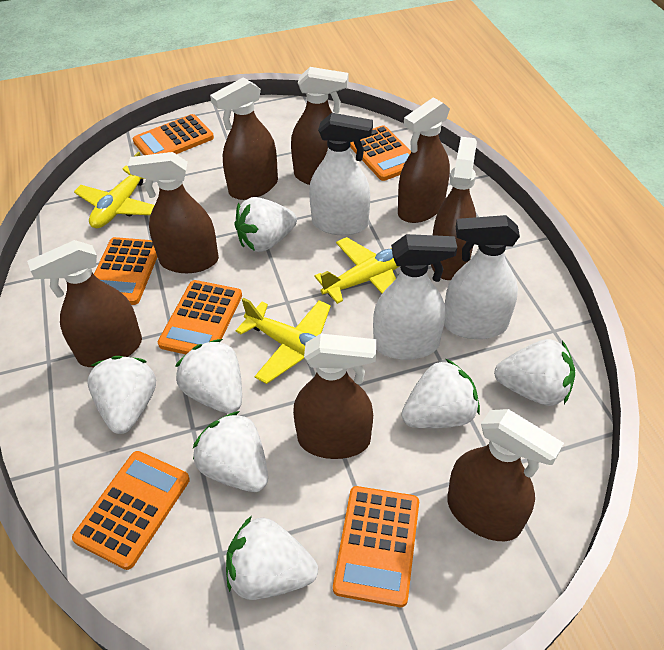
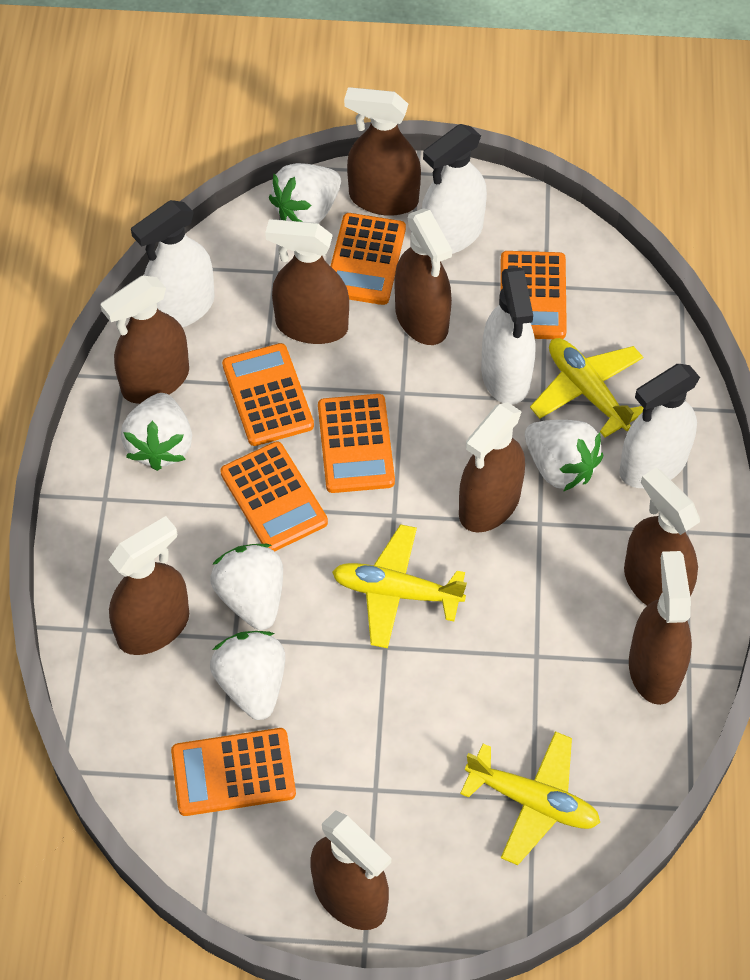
brown spray bottle: 8 -> 9
white spray bottle: 3 -> 4
white strawberry: 7 -> 5

